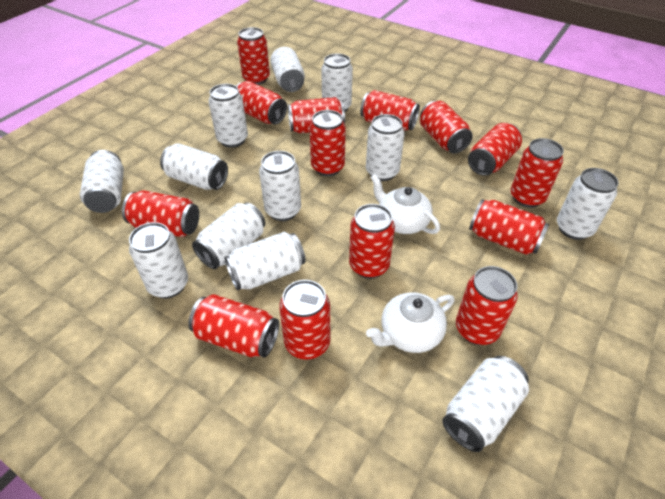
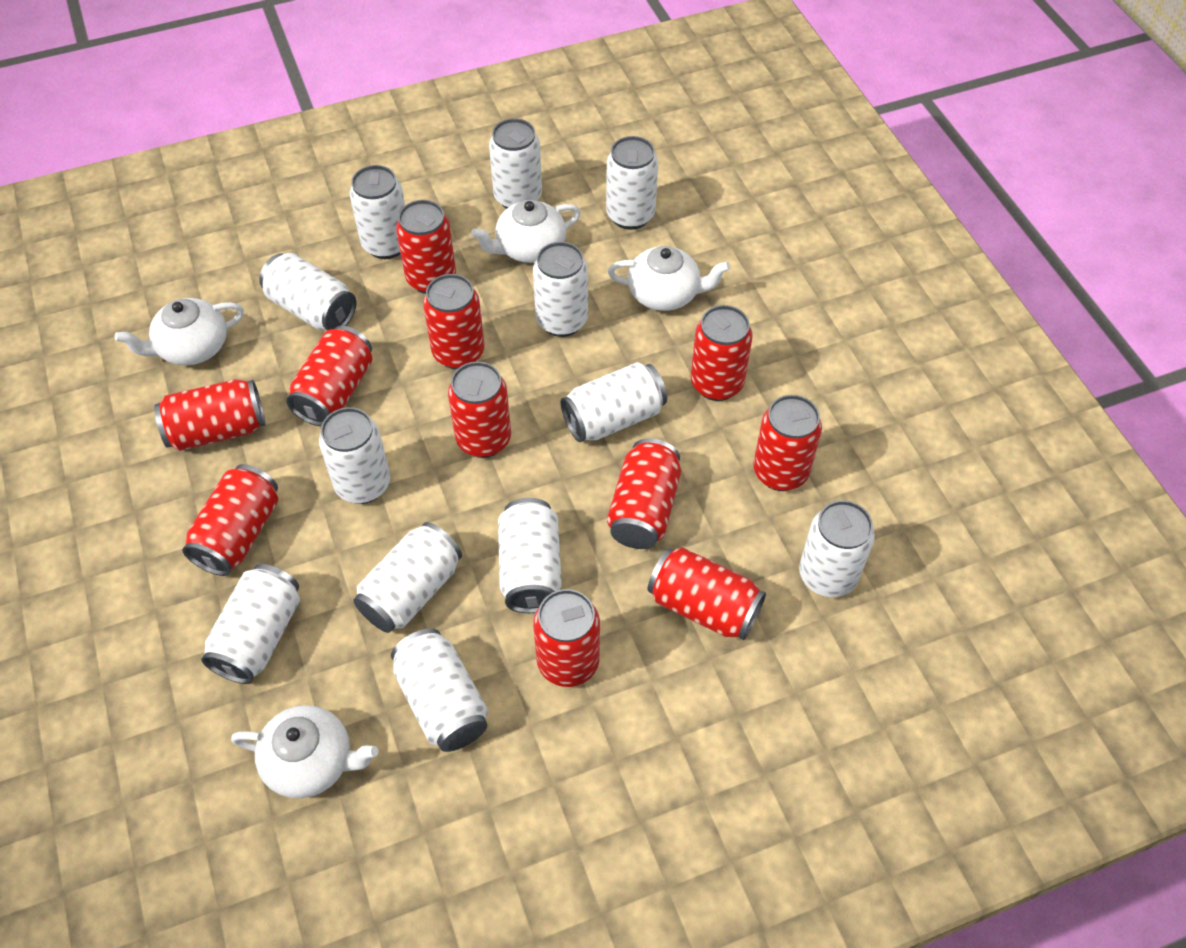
red can: 14 -> 11
white teapot: 2 -> 4

